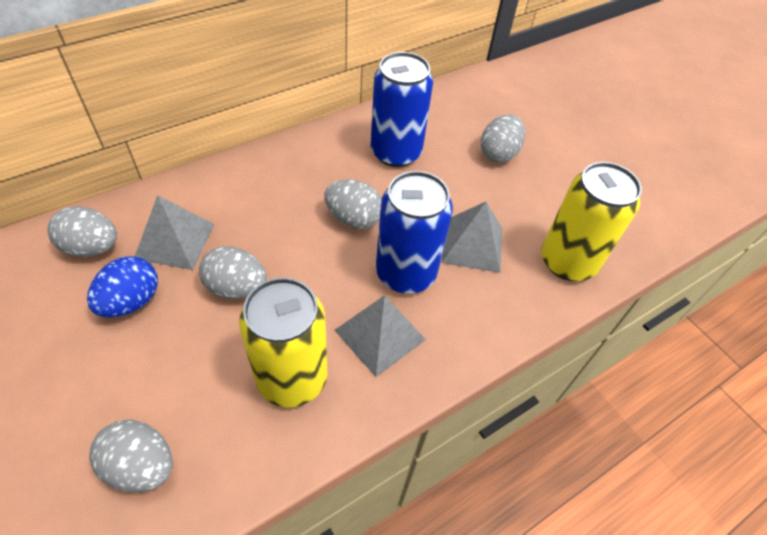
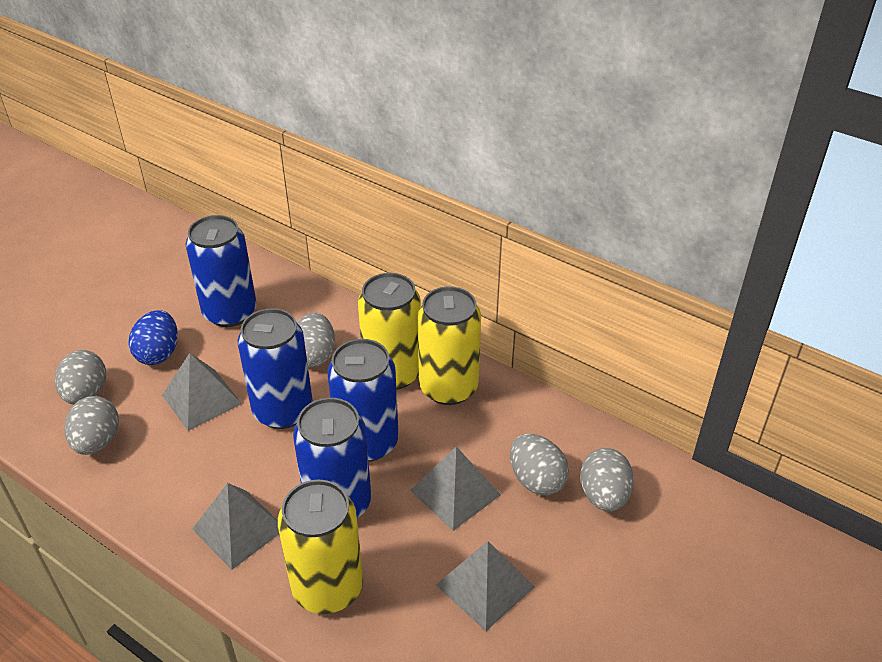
blue can: 2 -> 4
grey pyramid: 3 -> 4
yellow can: 2 -> 3

